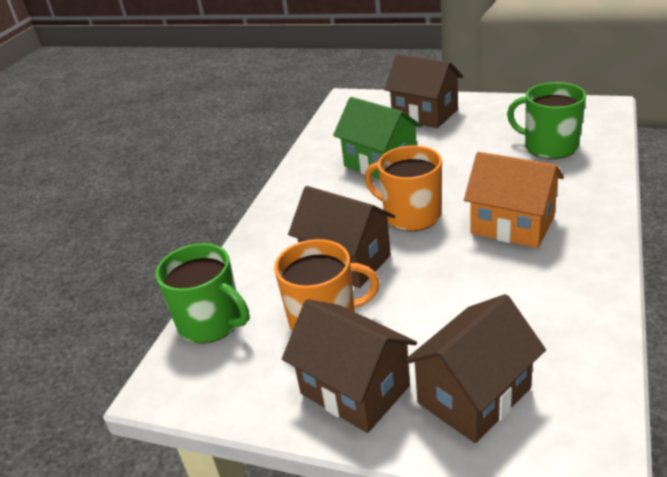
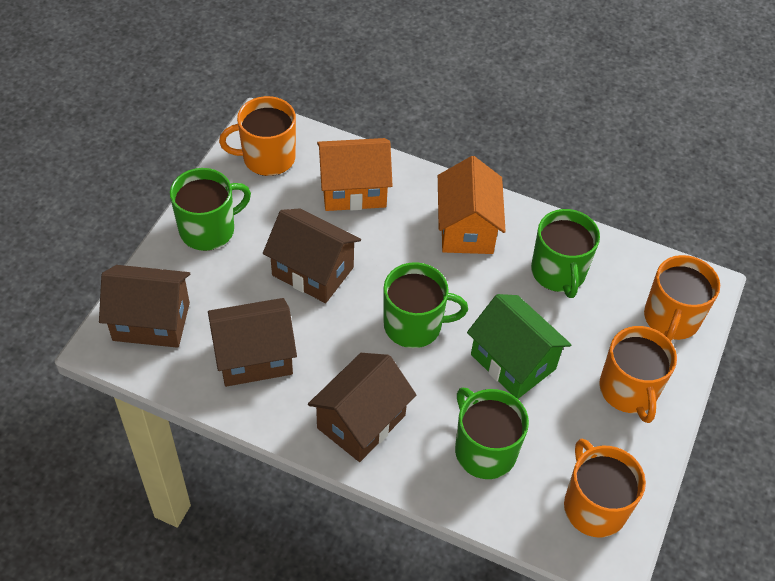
green mug: 2 -> 4
orange house: 1 -> 2
orange mug: 2 -> 4

